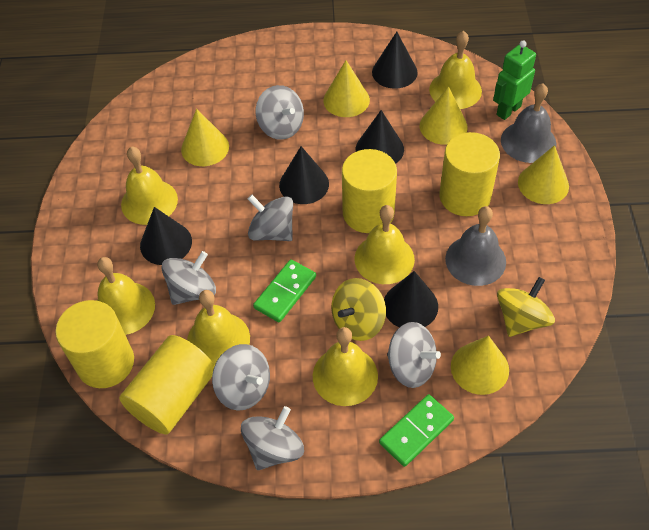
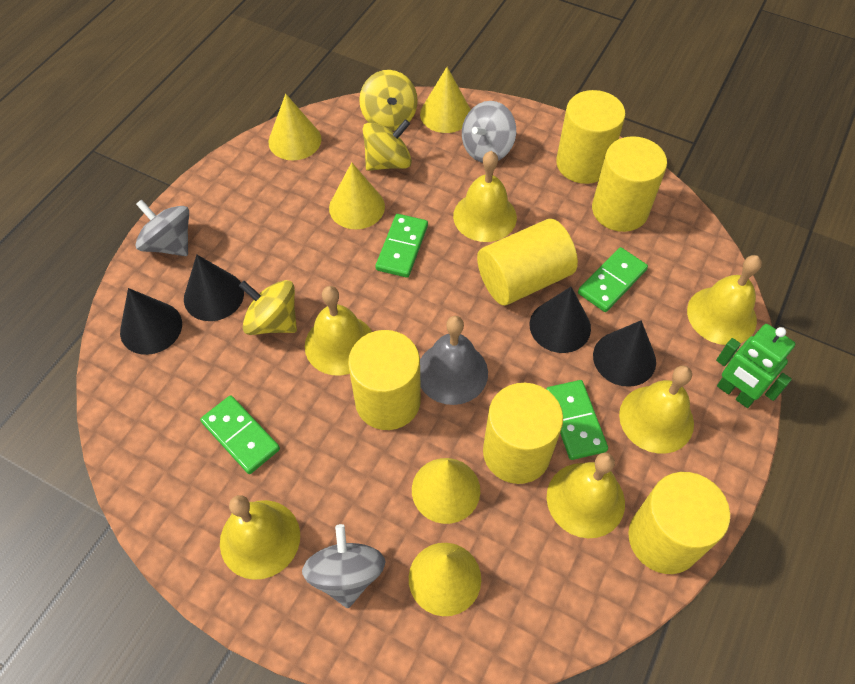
black cone: 5 -> 4
green domino: 2 -> 4
grey bell: 2 -> 1
grey spinning top: 6 -> 3
yellow cylinder: 4 -> 6
yellow spinning top: 2 -> 3

